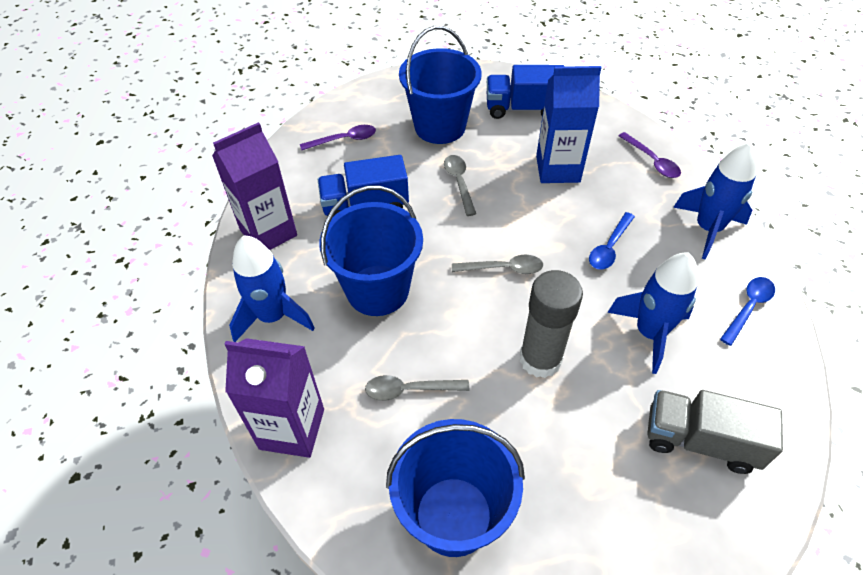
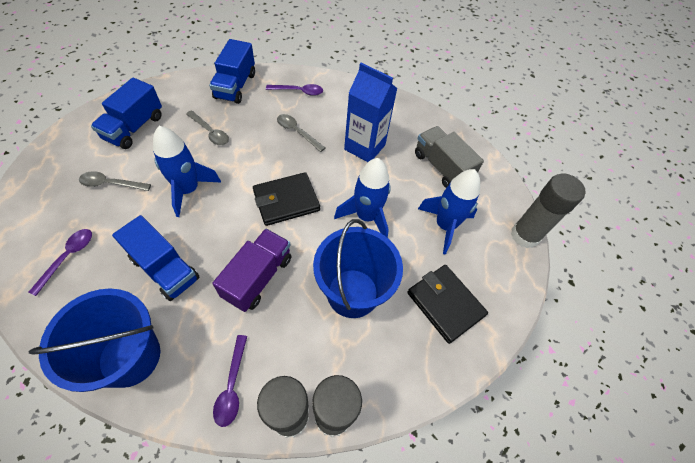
black wallet: 0 -> 2
blue bucket: 3 -> 2
blue spoon: 2 -> 0
blue truck: 2 -> 3
grey glue stick: 1 -> 3
purple carton: 2 -> 0
purple spoon: 2 -> 3
purple truck: 0 -> 1

